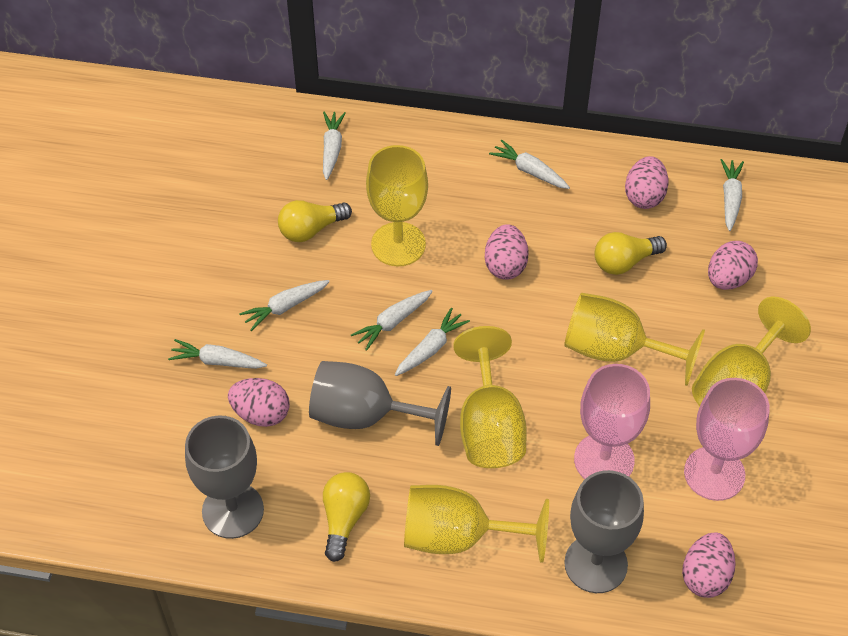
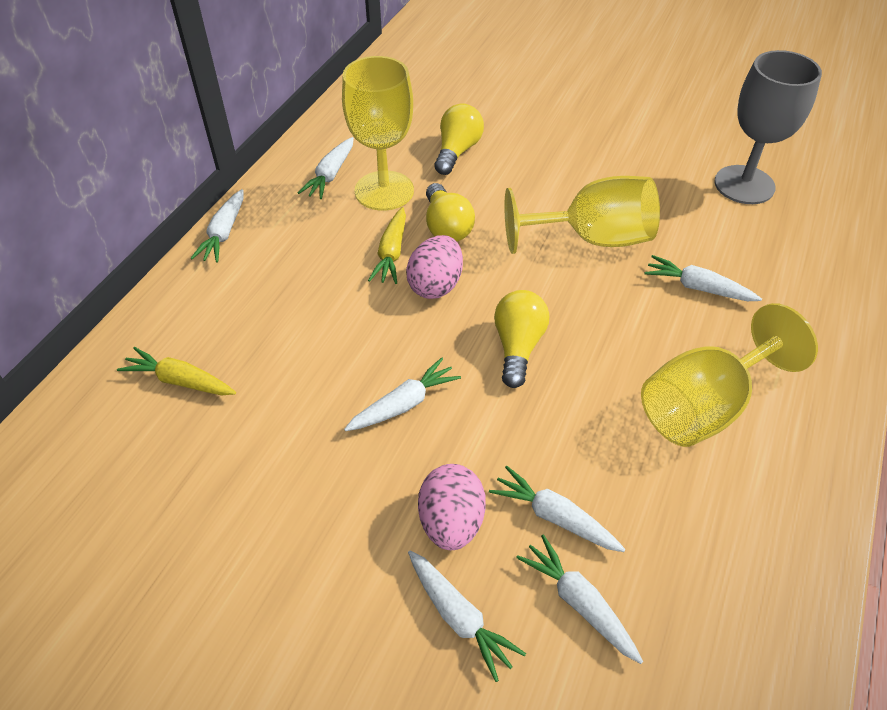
grey goblet: 3 -> 1
pink egg: 5 -> 2
pink goblet: 2 -> 0
yellow carrot: 0 -> 2
yellow goblet: 5 -> 3

